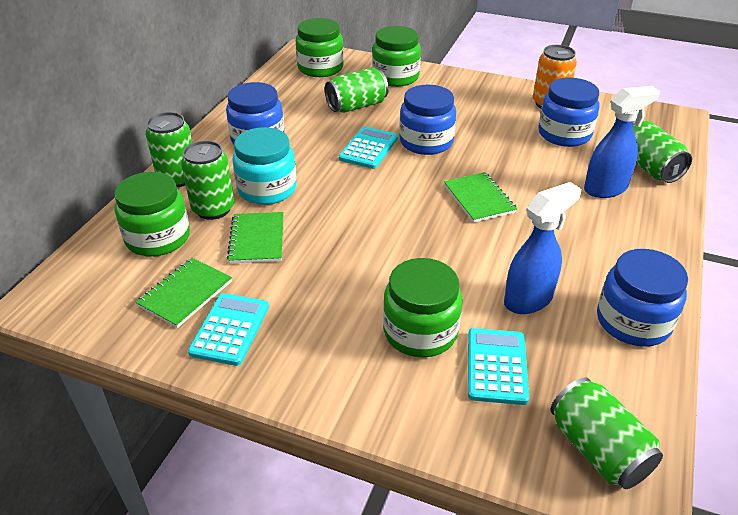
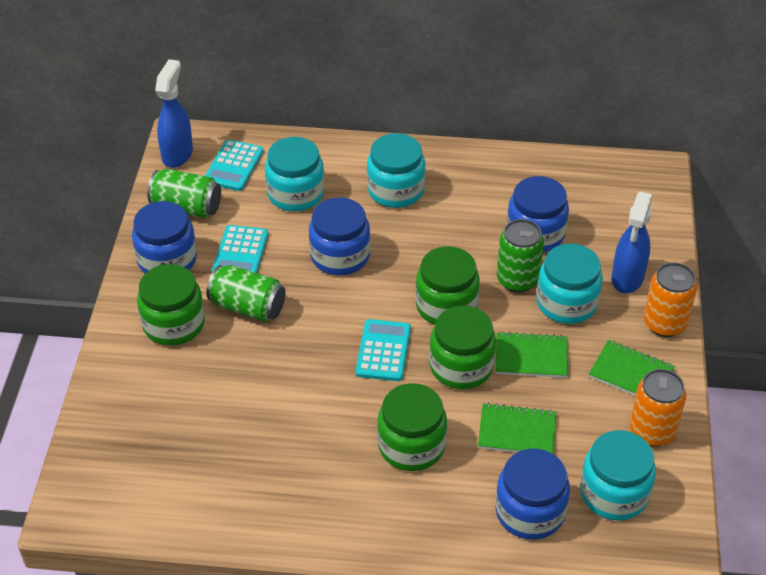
green can: 5 -> 3
orange can: 1 -> 2
turquoise jar: 1 -> 4

